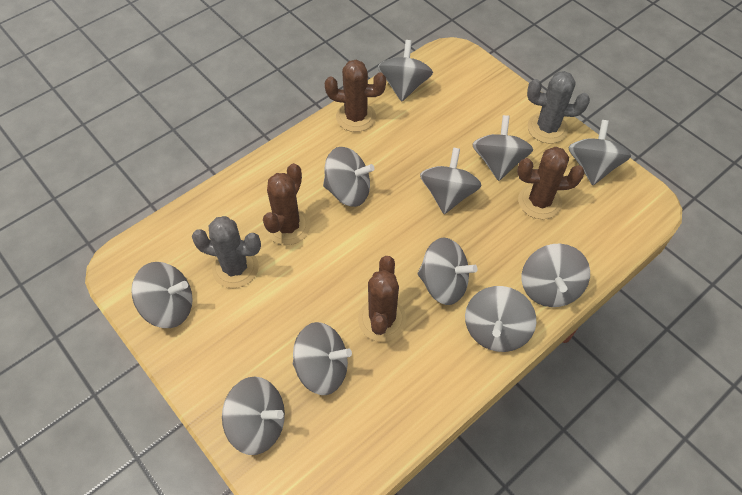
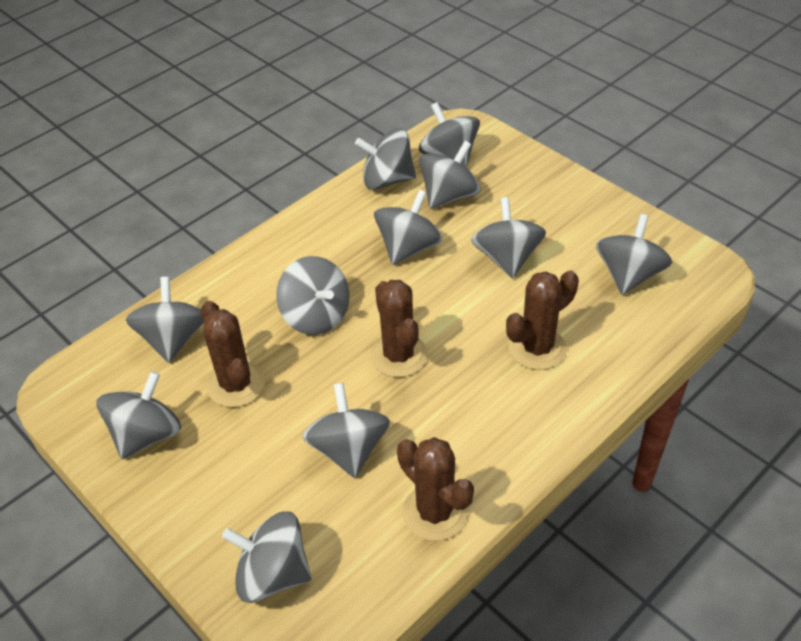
grey cactus: 2 -> 0

